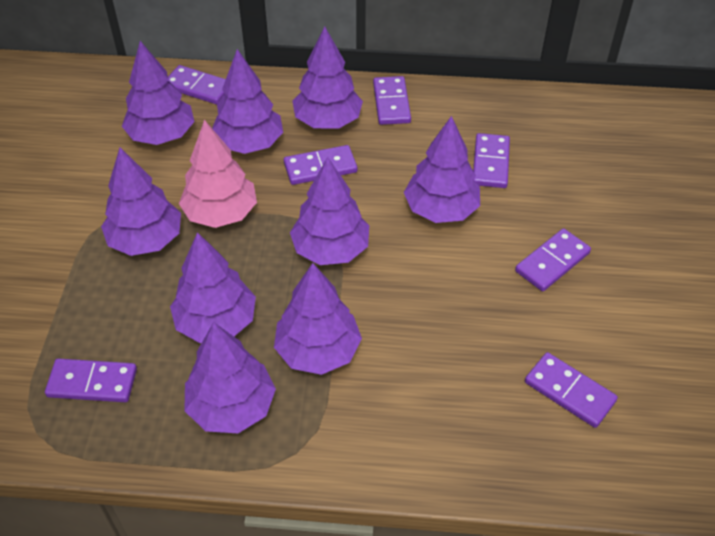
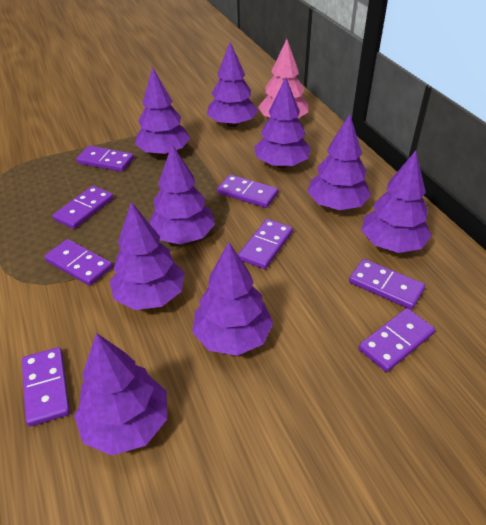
purple domino: 7 -> 8

